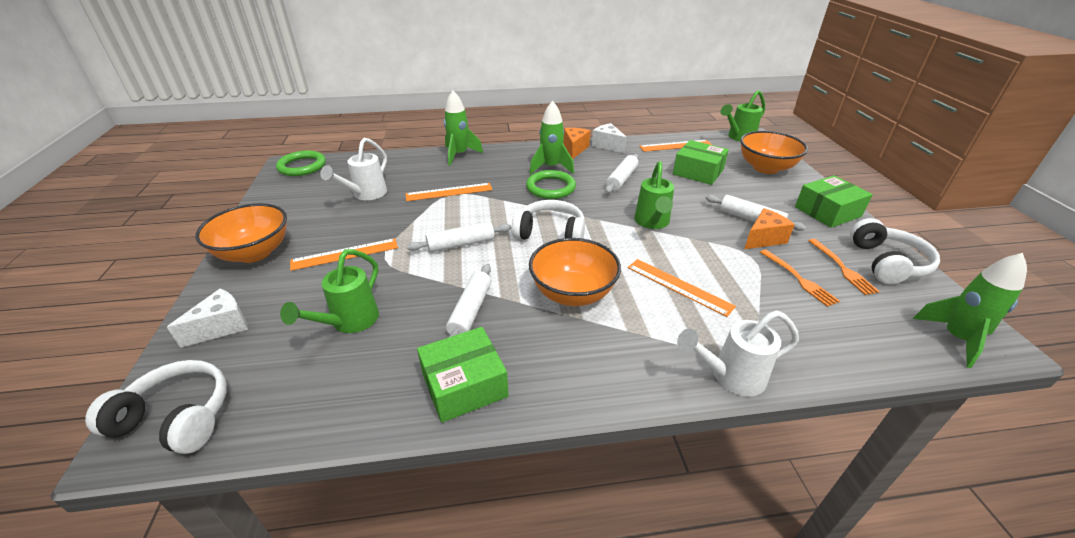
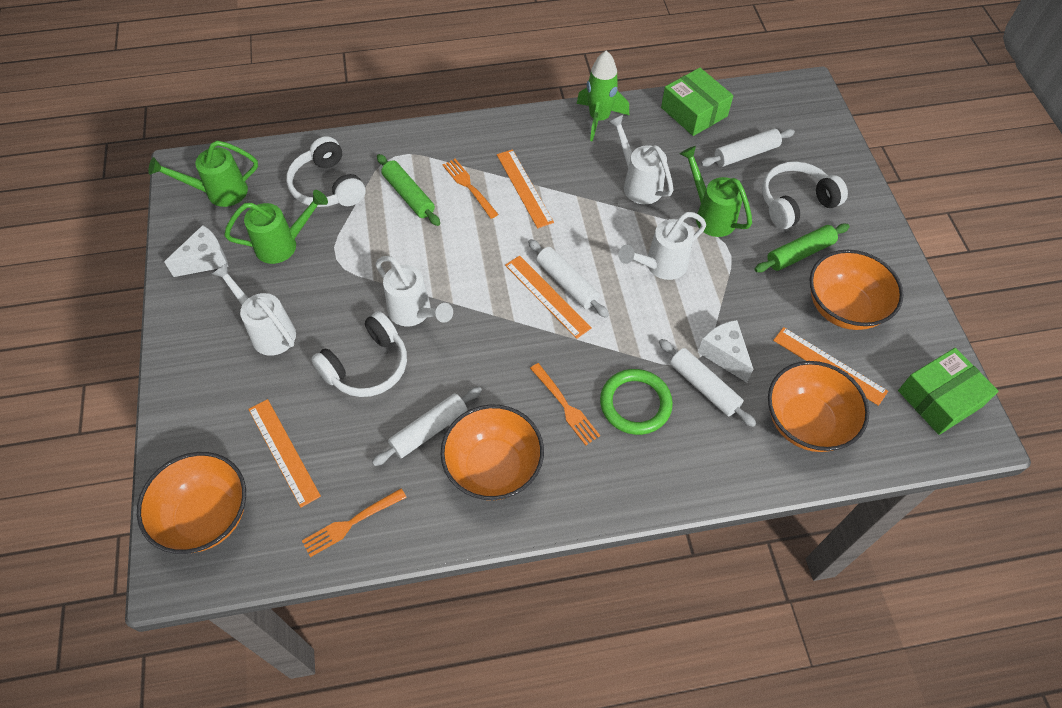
green box: 3 -> 2
green ring: 2 -> 1
green rocket: 3 -> 1
green rolling pin: 0 -> 2
orange bowl: 3 -> 4
orange cheese: 2 -> 0
orange fork: 2 -> 3
white watering can: 2 -> 4

